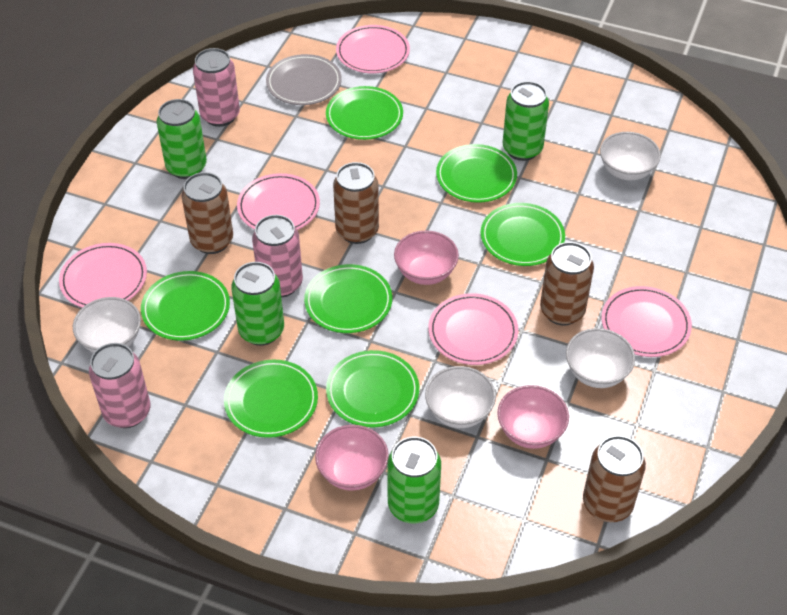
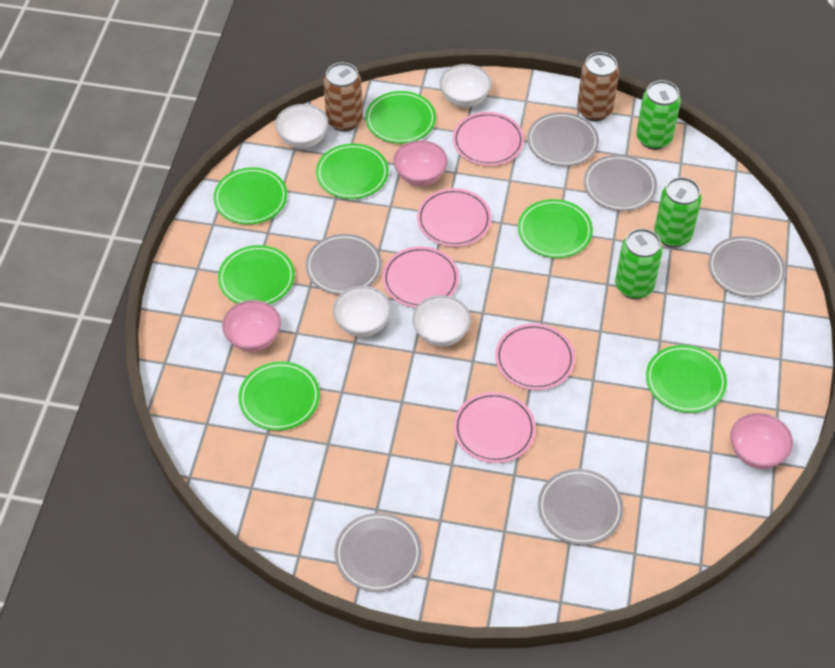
brown can: 4 -> 2
green can: 4 -> 3
grey plate: 1 -> 6
pink can: 3 -> 0

